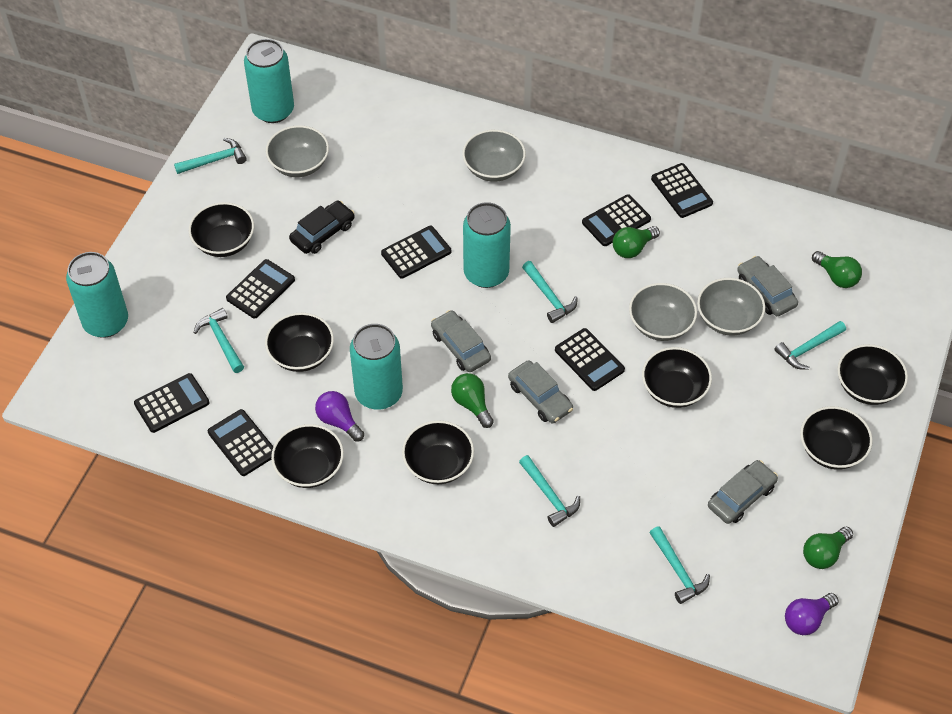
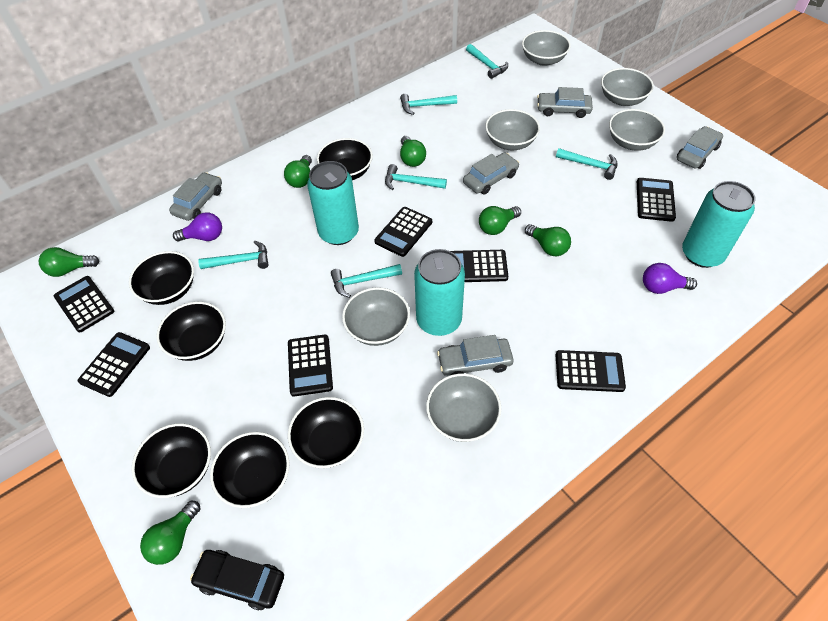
black bowl: 7 -> 6
green light bulb: 4 -> 6
grey bowl: 4 -> 6
grey car: 4 -> 5
turquoise can: 4 -> 3

